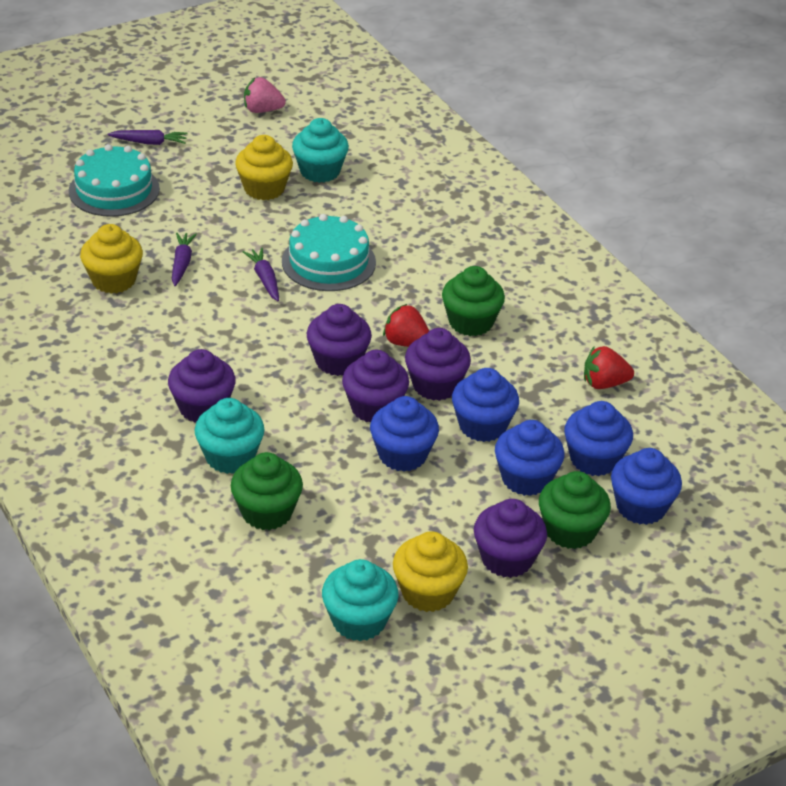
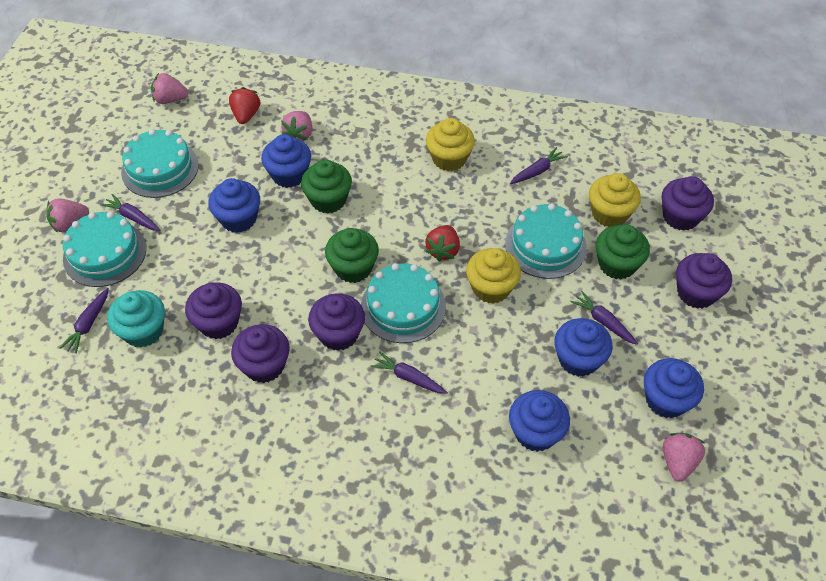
pink strawberry: 1 -> 4
purple carrot: 3 -> 5
turquoise cake: 2 -> 4
turquoise cupcake: 3 -> 1

